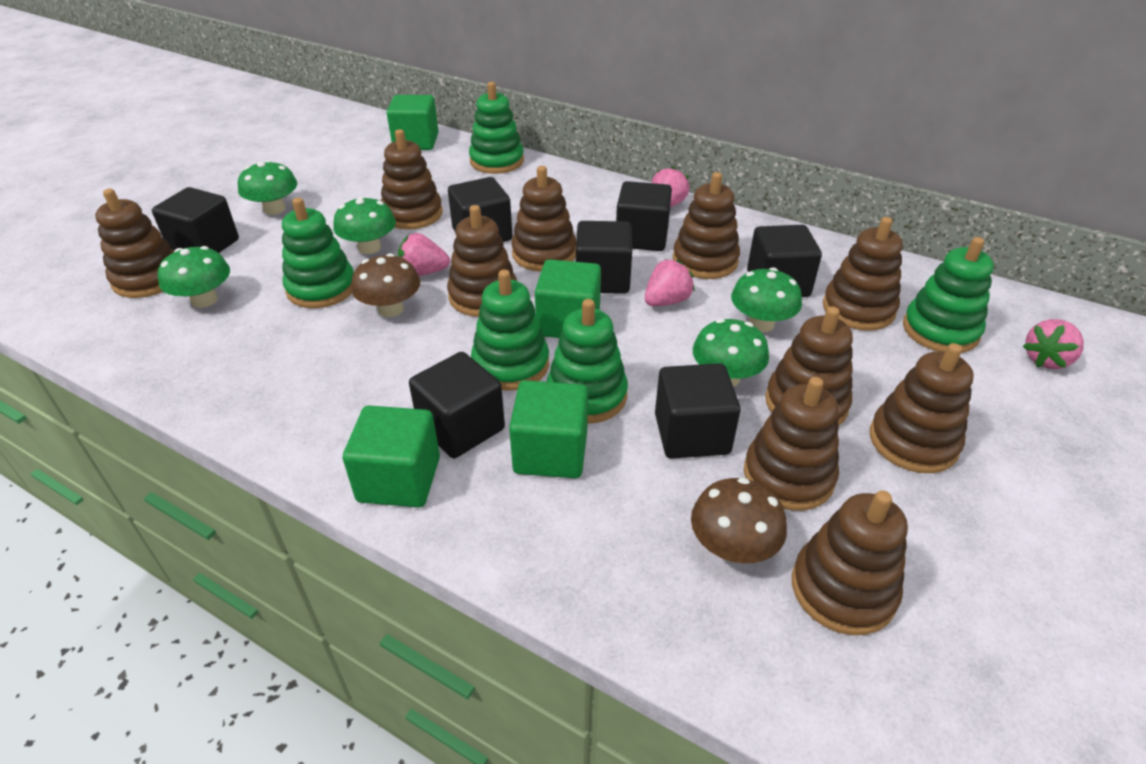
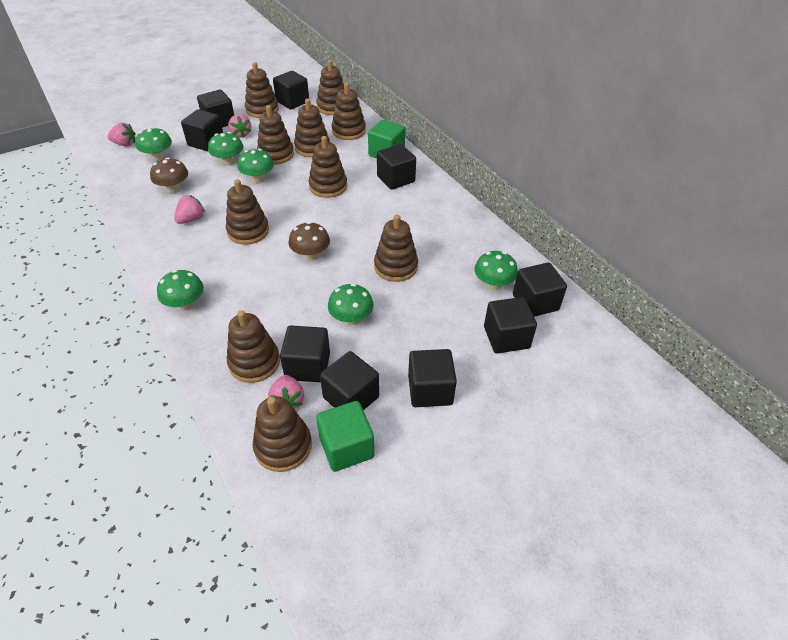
black cube: 7 -> 9
green cube: 4 -> 2
green mushroom: 5 -> 6
green stacking toy: 5 -> 0

